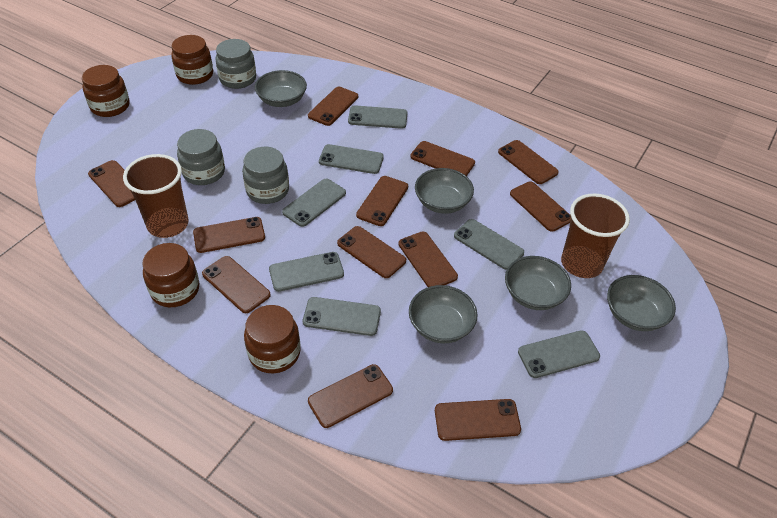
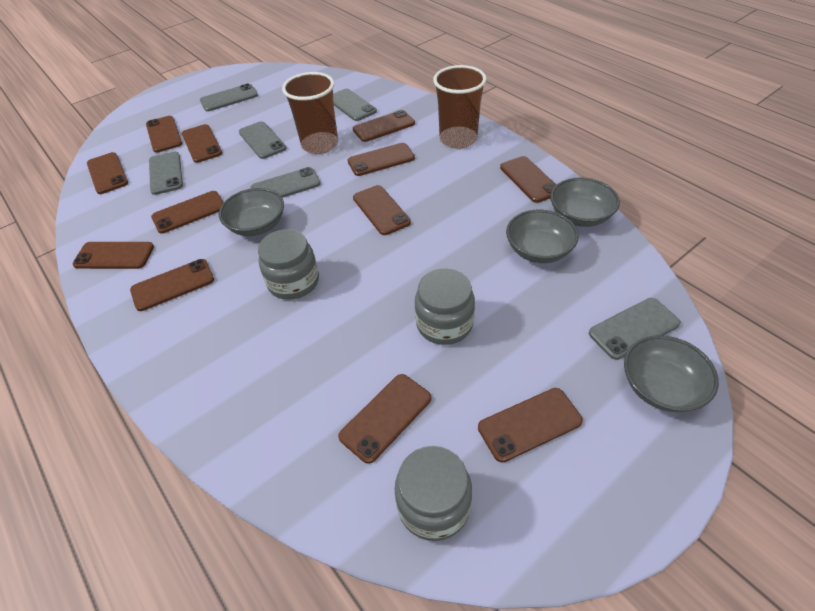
brown jar: 4 -> 0
grey bowl: 5 -> 4
grey phone: 7 -> 6

